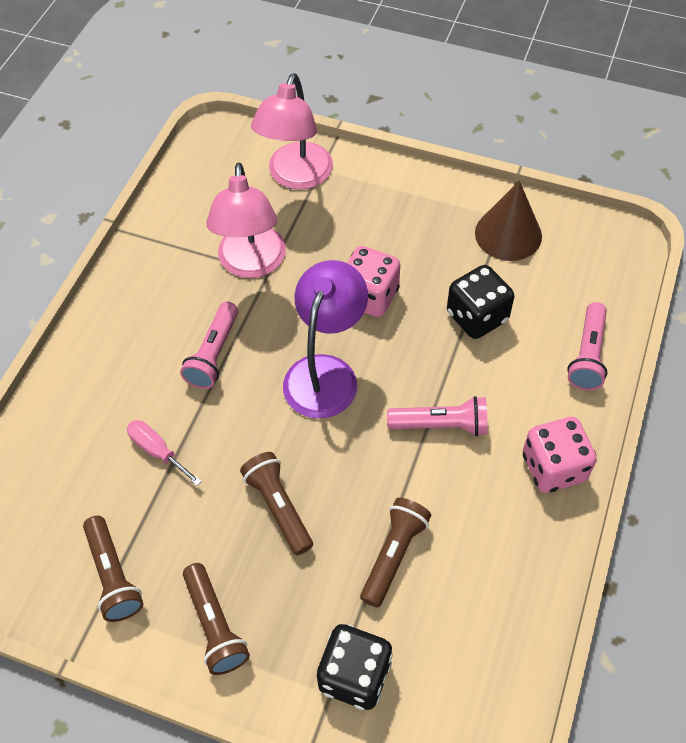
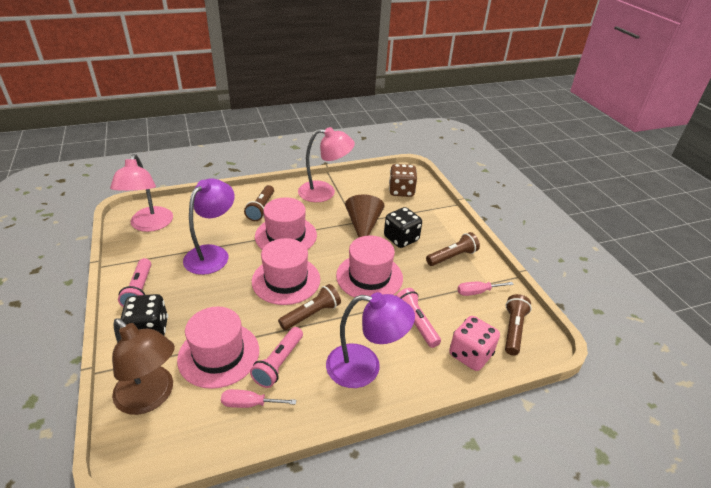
brown dice: 0 -> 1
brown lamp: 0 -> 1
pink dice: 2 -> 1
pink hat: 0 -> 4
pink screwdriver: 1 -> 2
purple lamp: 1 -> 2

